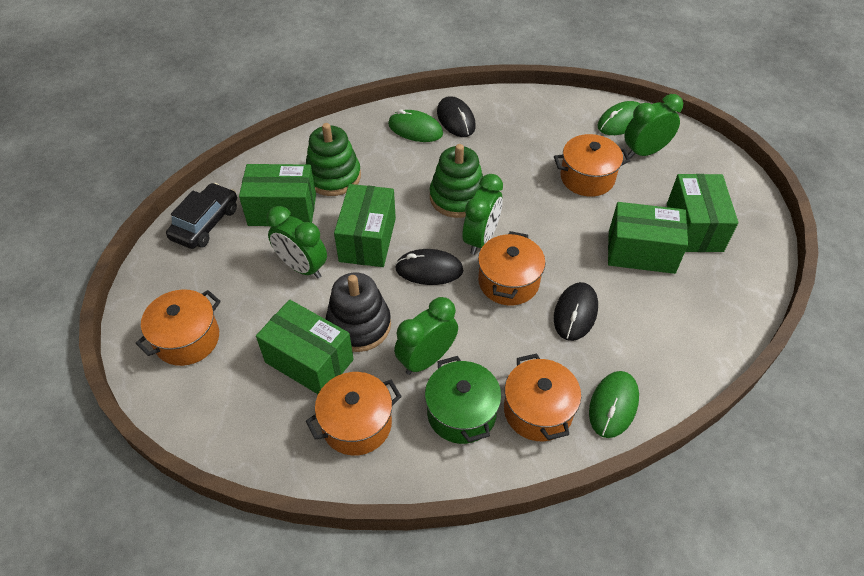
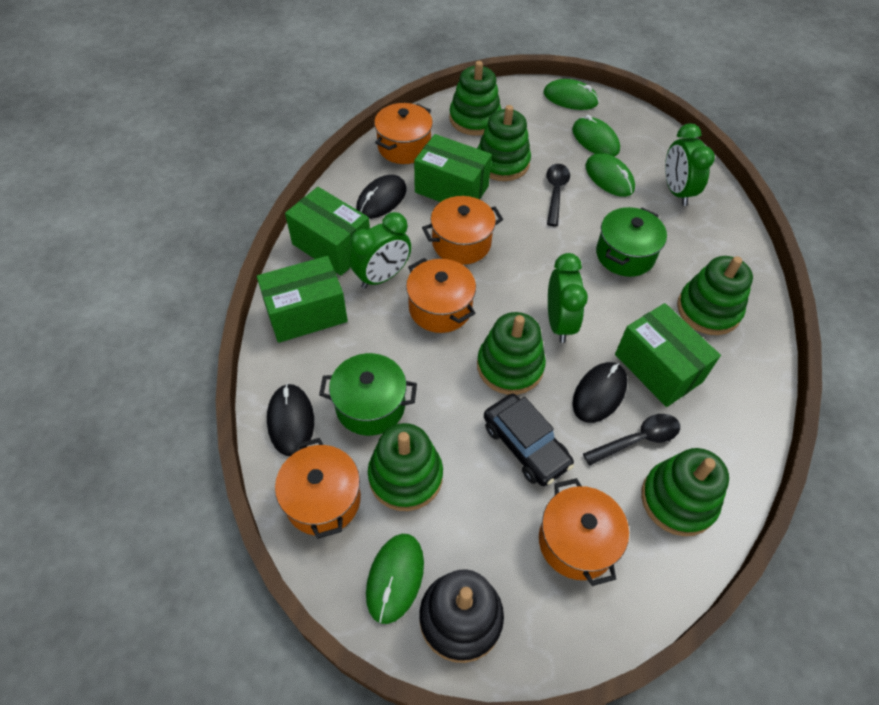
black spoon: 0 -> 2
green box: 5 -> 4
green clock: 4 -> 3
green mouse: 3 -> 4
green pot: 1 -> 2
green stacking toy: 2 -> 6

